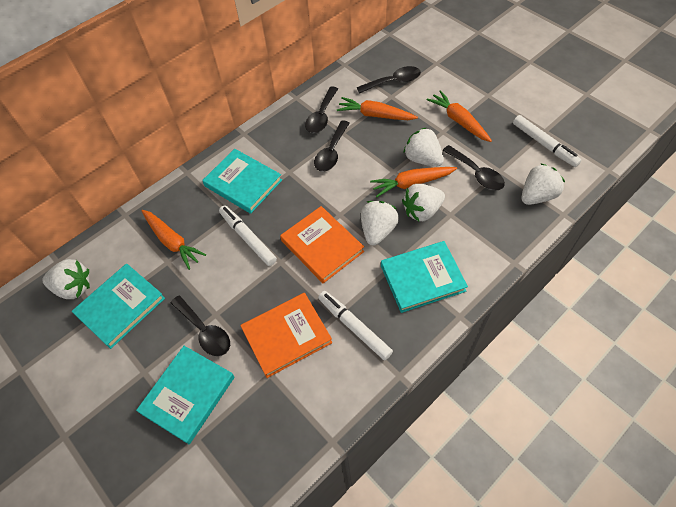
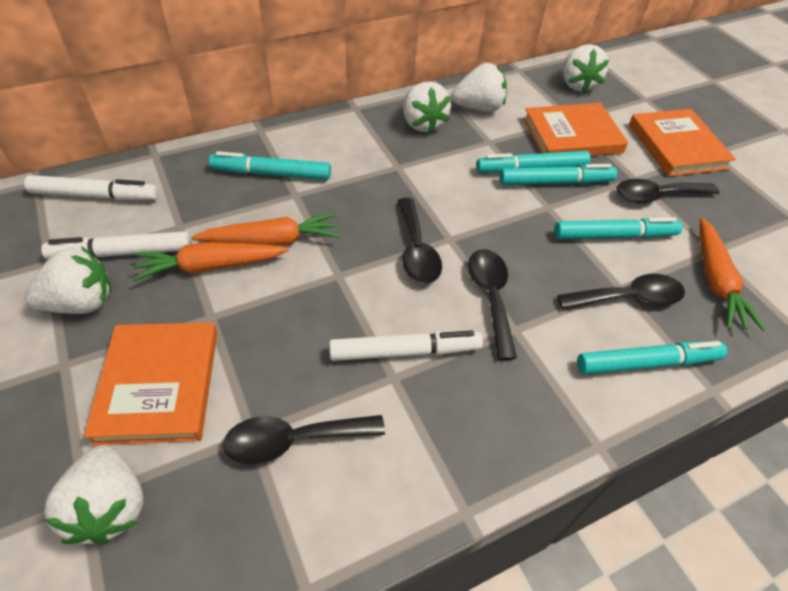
orange book: 2 -> 3
orange carrot: 4 -> 3
turquoise book: 4 -> 0
turquoise marker: 0 -> 5

